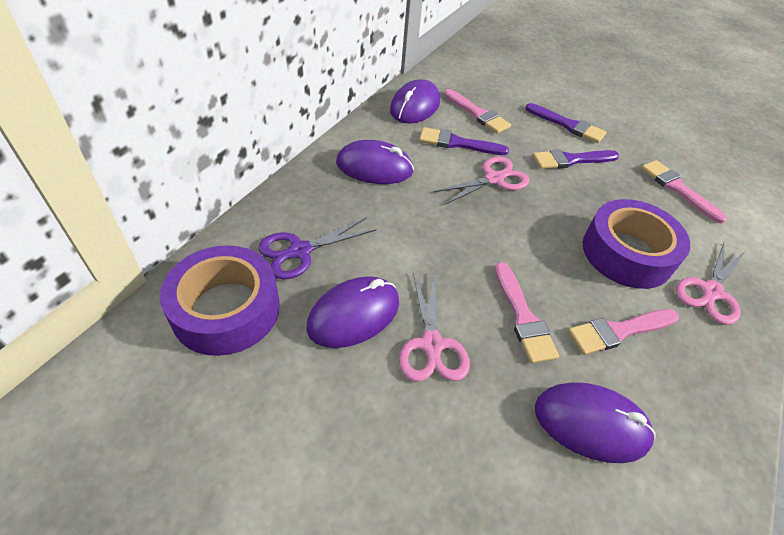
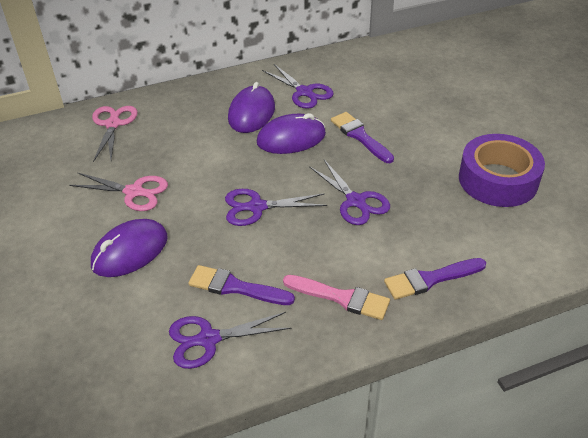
pink brush: 4 -> 1
pink scissors: 3 -> 2
purple mouse: 4 -> 3
purple scissors: 1 -> 4
purple tape: 2 -> 1

